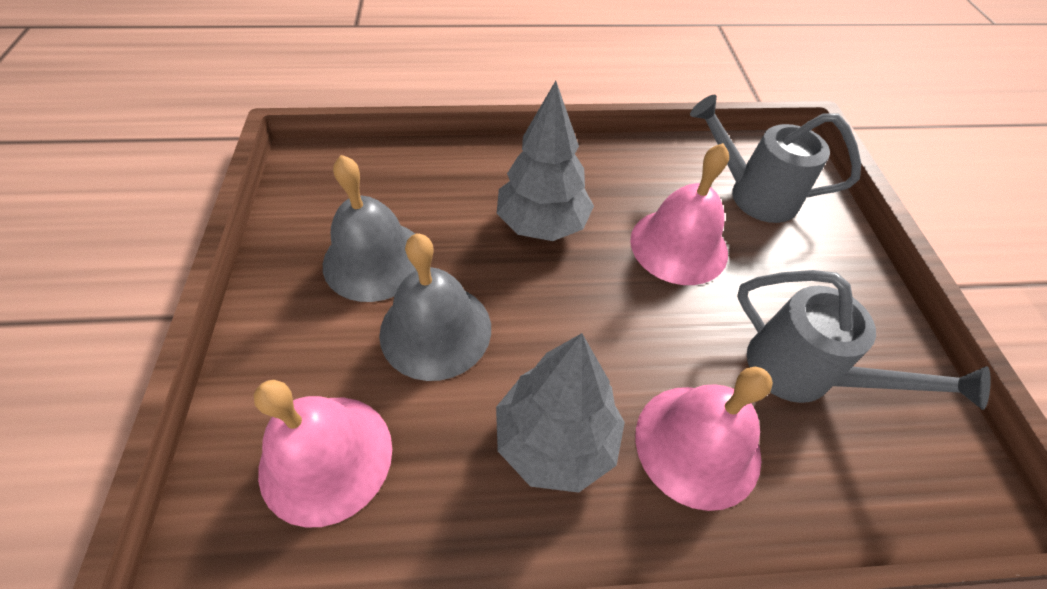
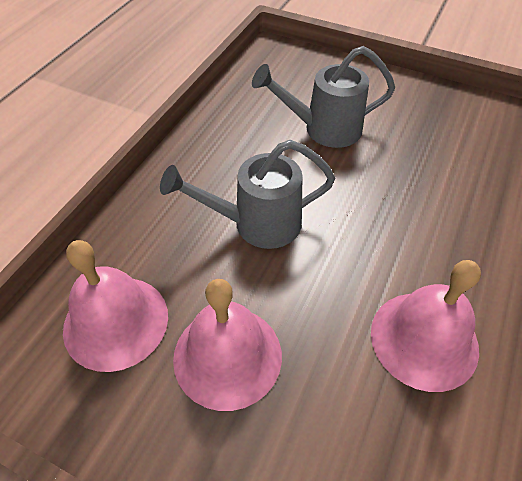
grey bell: 2 -> 0
grey tree: 2 -> 0

